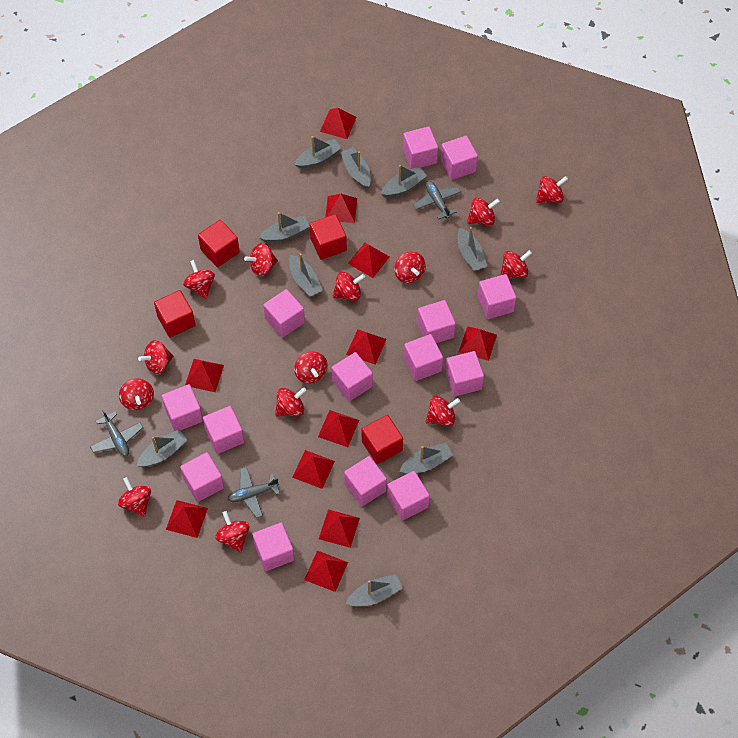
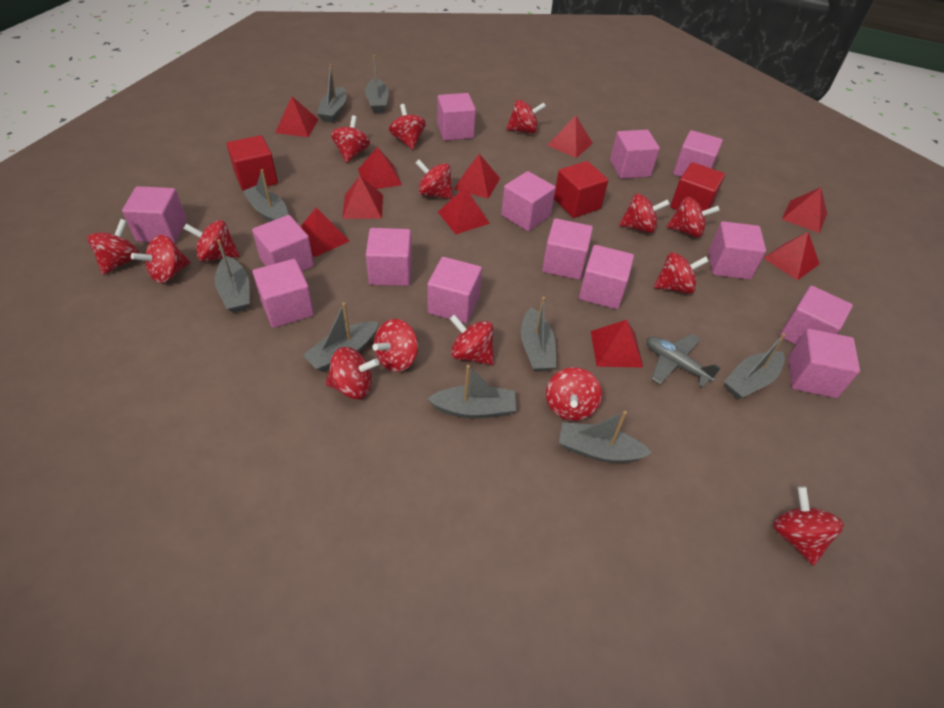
grey plane: 3 -> 1
red cube: 4 -> 3
red pyramid: 11 -> 10
red spinning top: 14 -> 15

